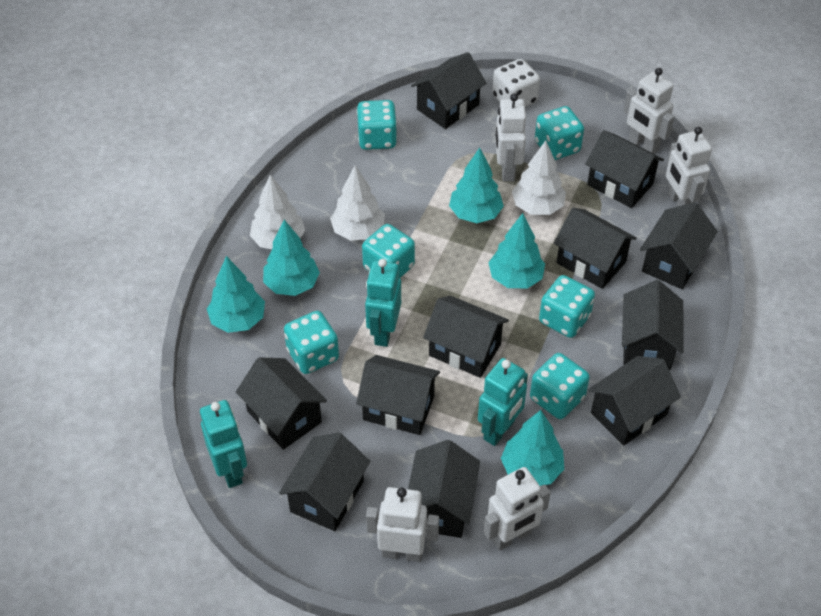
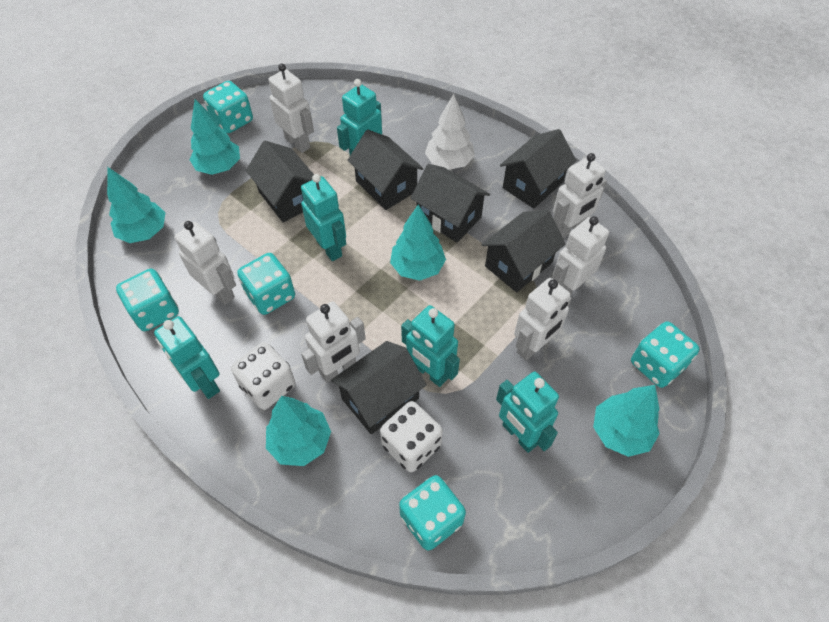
black house: 11 -> 6
turquoise dice: 6 -> 5
turquoise robot: 3 -> 5
white dice: 1 -> 2
white robot: 5 -> 6
white tree: 3 -> 1

